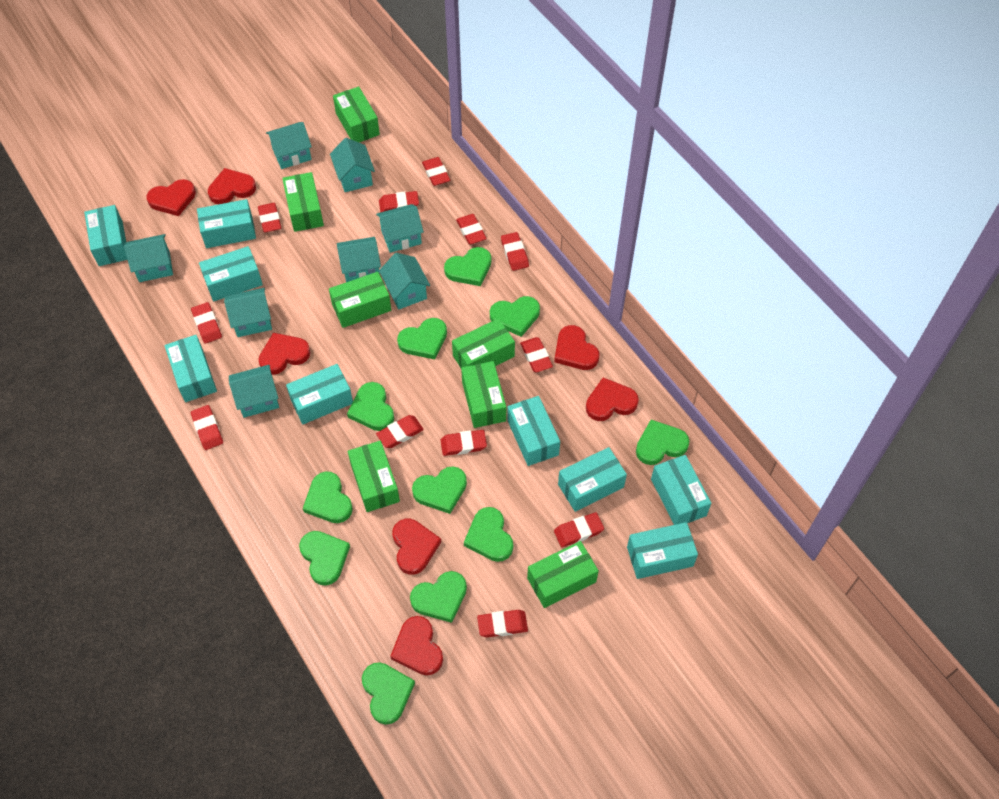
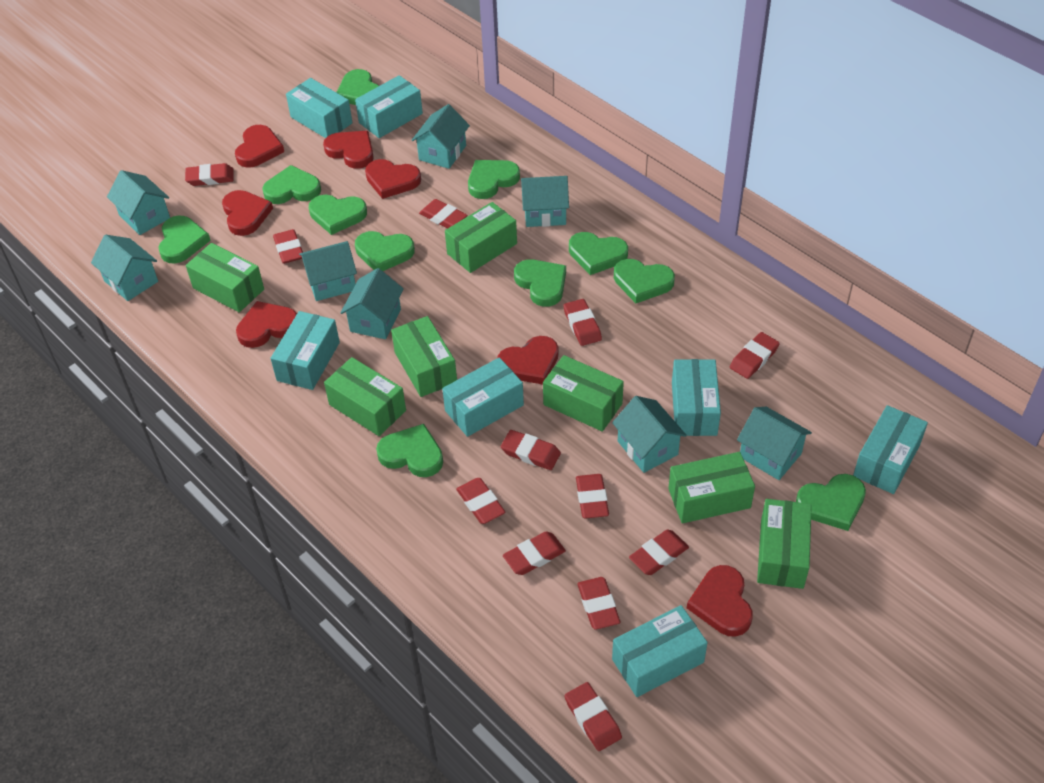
turquoise box: 9 -> 7

